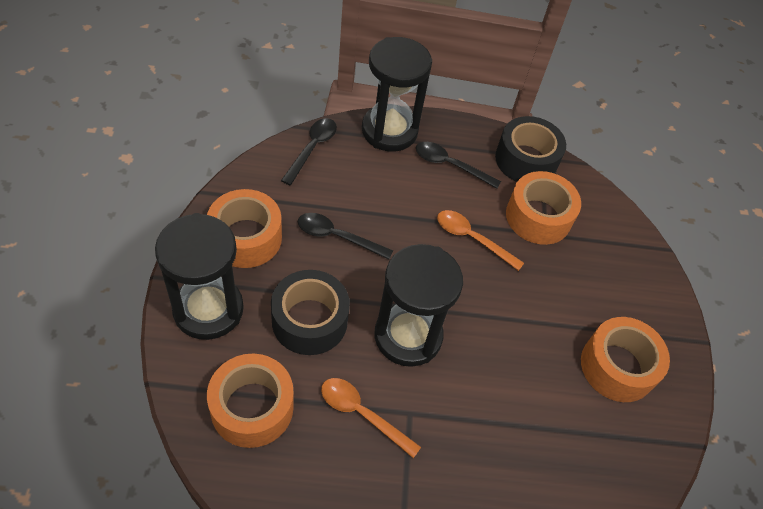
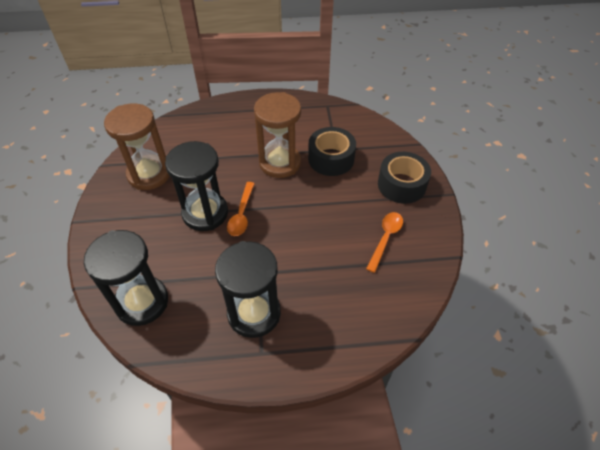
black spoon: 3 -> 0
brown hourglass: 0 -> 2
orange tape: 4 -> 0

